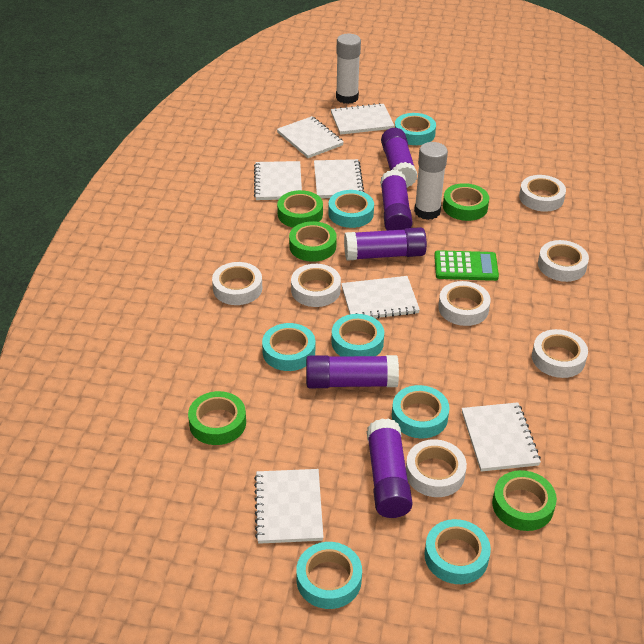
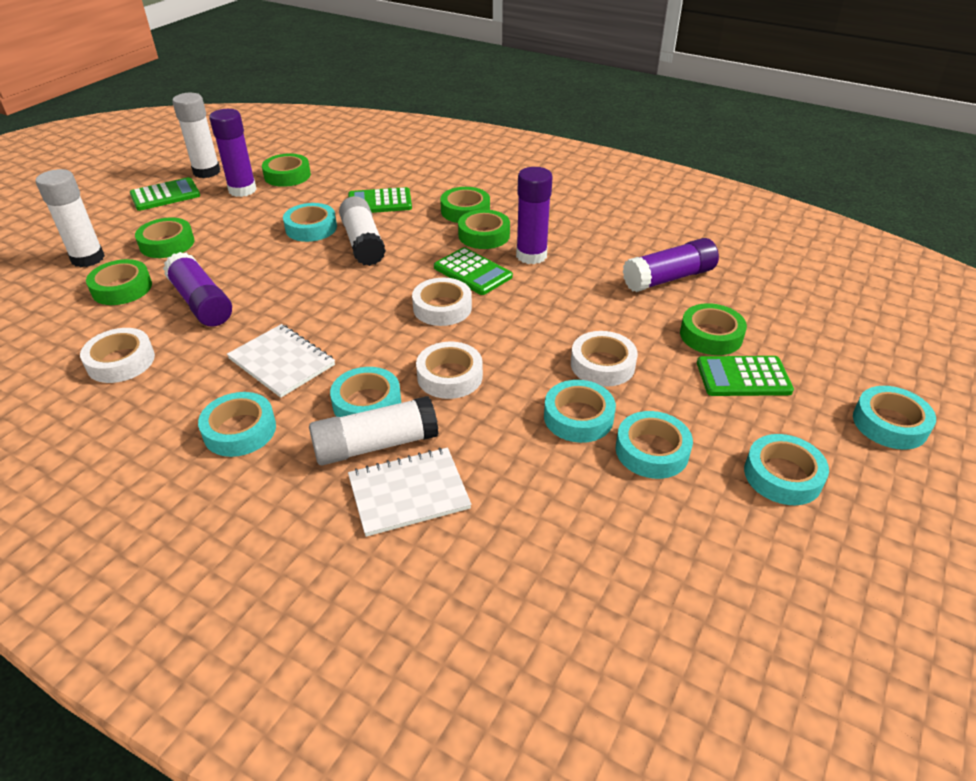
green calculator: 1 -> 4
green tape: 5 -> 6
purple glue stick: 5 -> 4
white glue stick: 2 -> 4
white notebook: 7 -> 2
white tape: 7 -> 4

